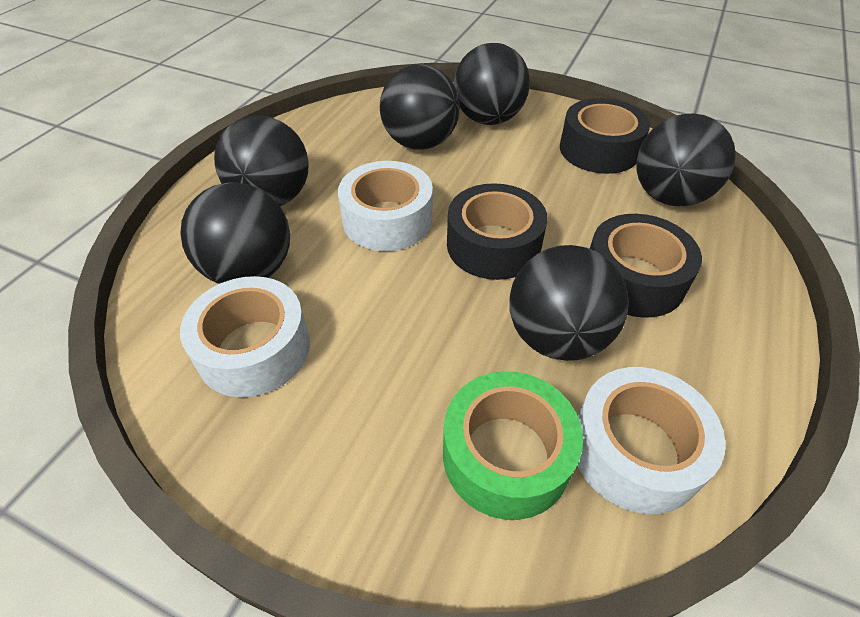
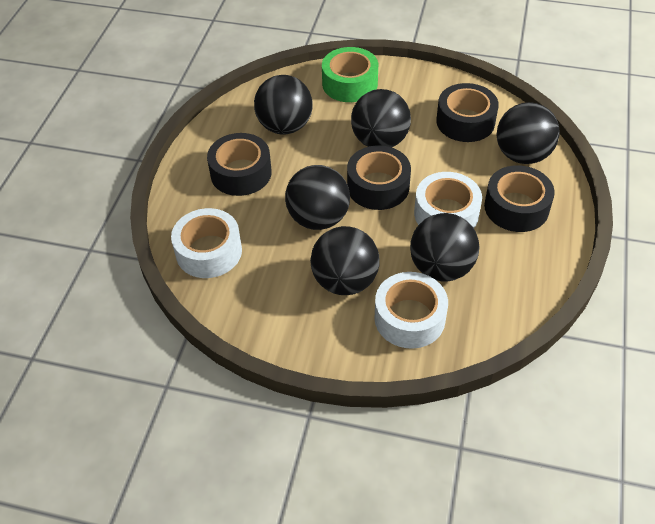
black tape: 3 -> 4

